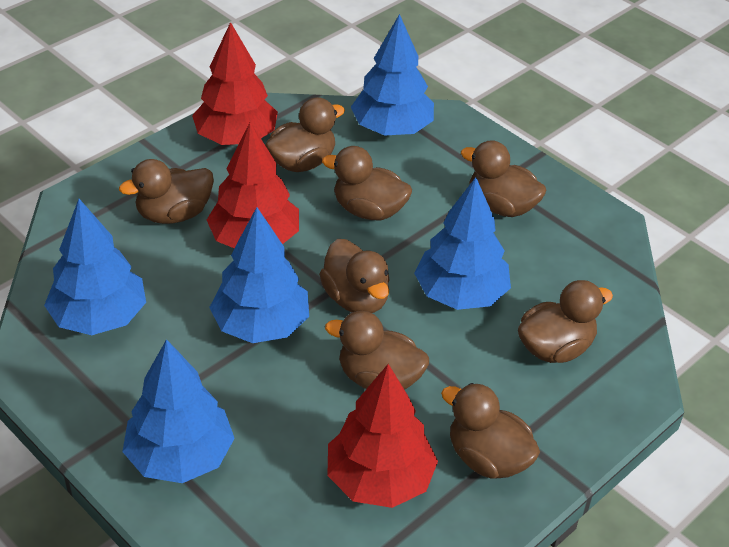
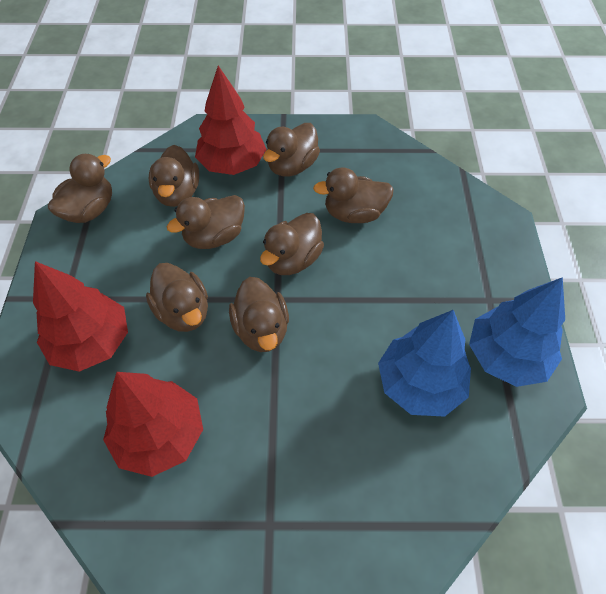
blue tree: 5 -> 2

